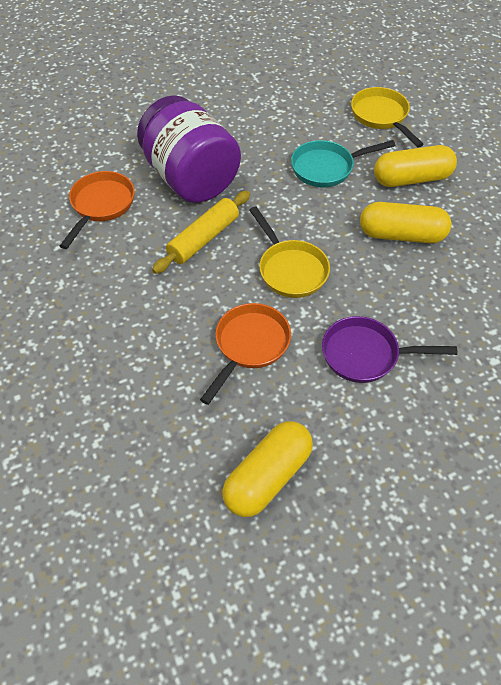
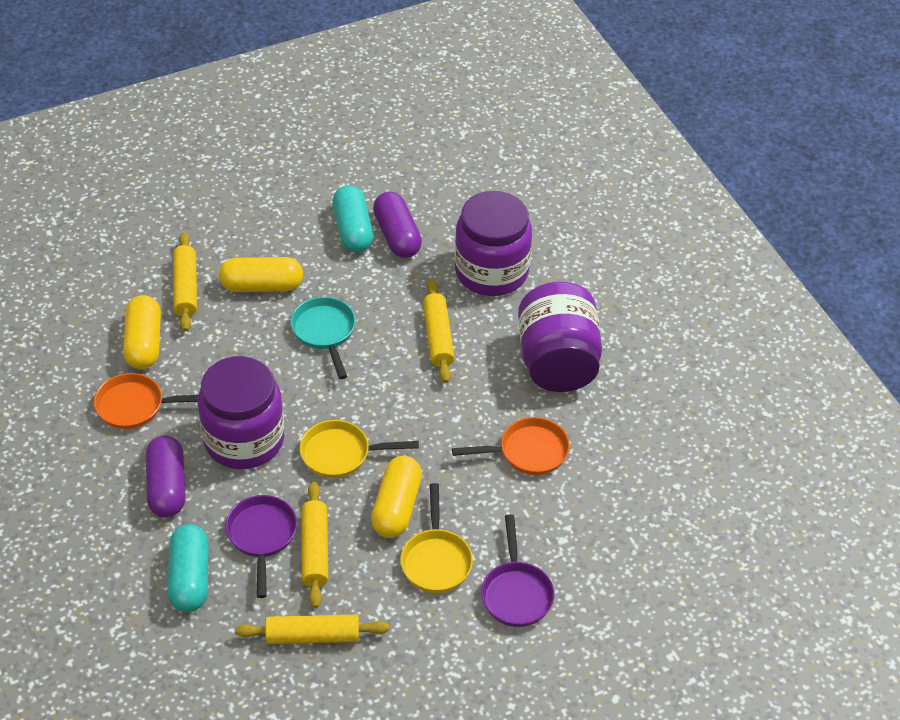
purple capsule: 0 -> 2
purple jar: 1 -> 3
purple pan: 1 -> 2
turquoise capsule: 0 -> 2
yellow rolling pin: 1 -> 4

